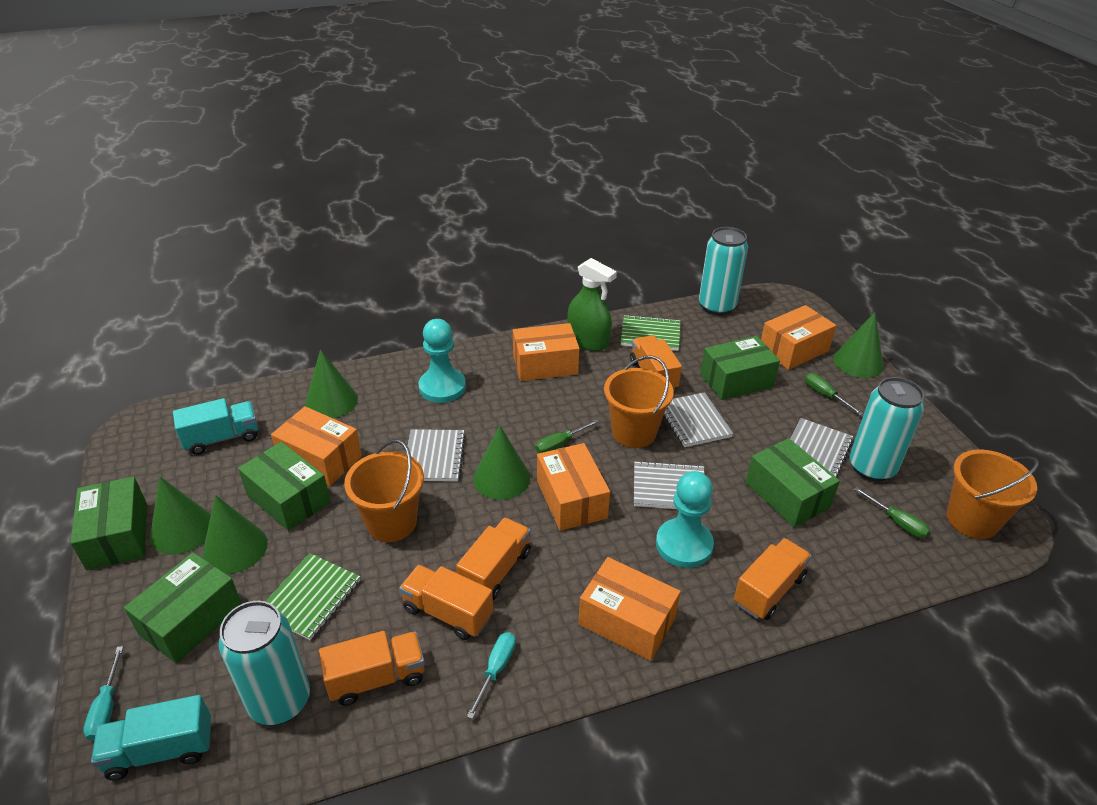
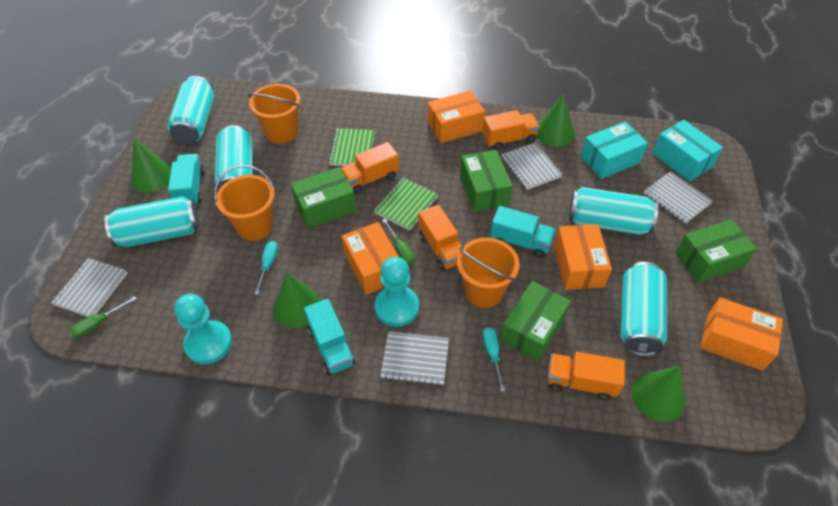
green box: 5 -> 4
green cone: 5 -> 4
green screwdriver: 3 -> 2
green spray bottle: 1 -> 0
orange box: 5 -> 4
orange truck: 5 -> 4
turquoise box: 0 -> 2
turquoise can: 3 -> 5
turquoise truck: 2 -> 3

